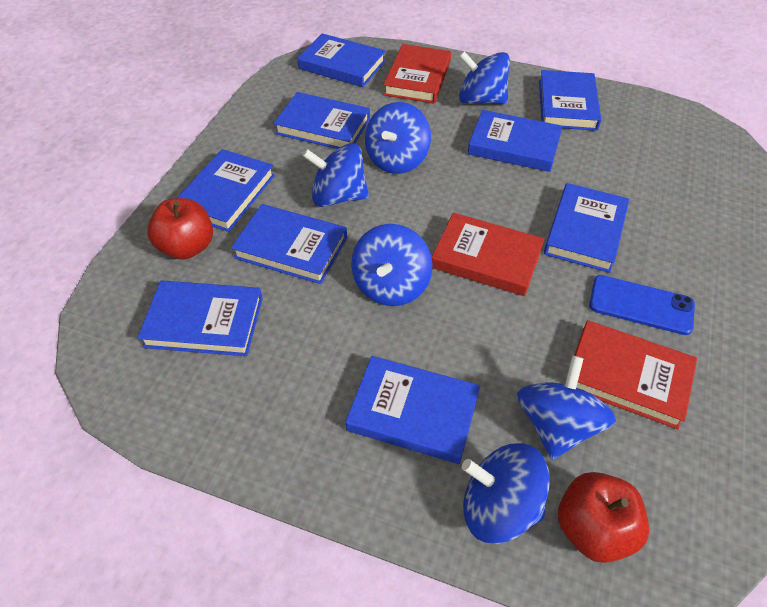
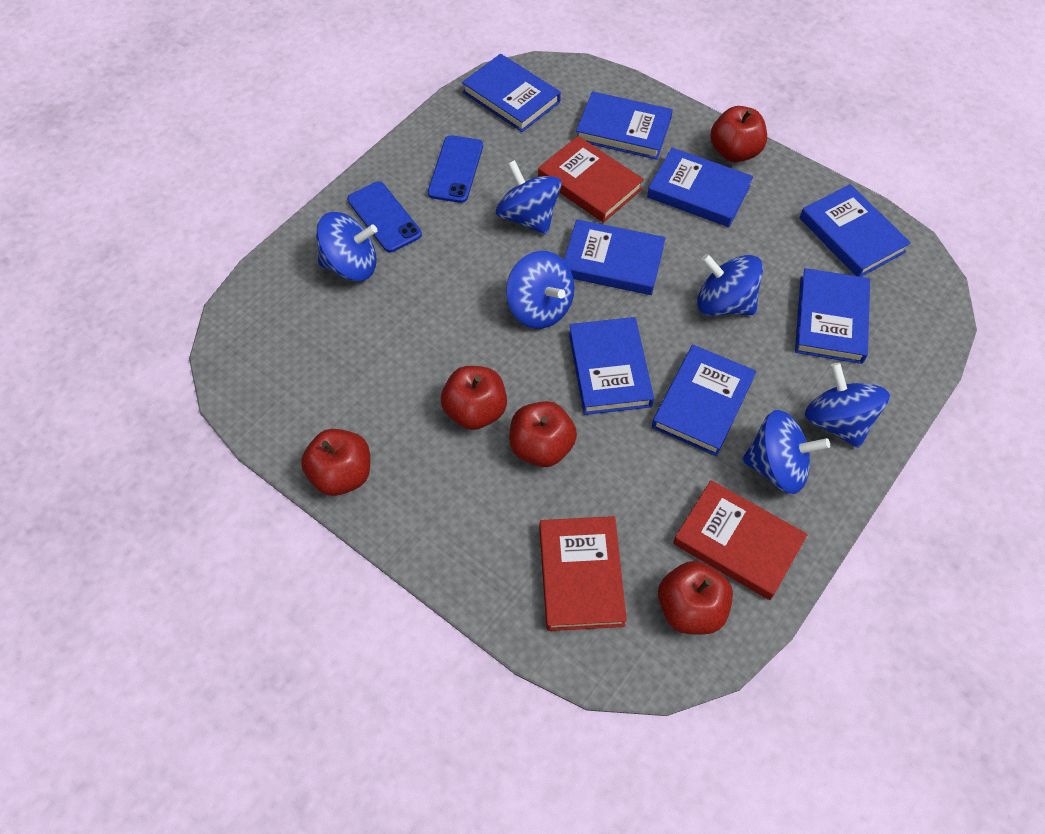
blue book: 9 -> 8
blue phone: 1 -> 2
red apple: 2 -> 5

